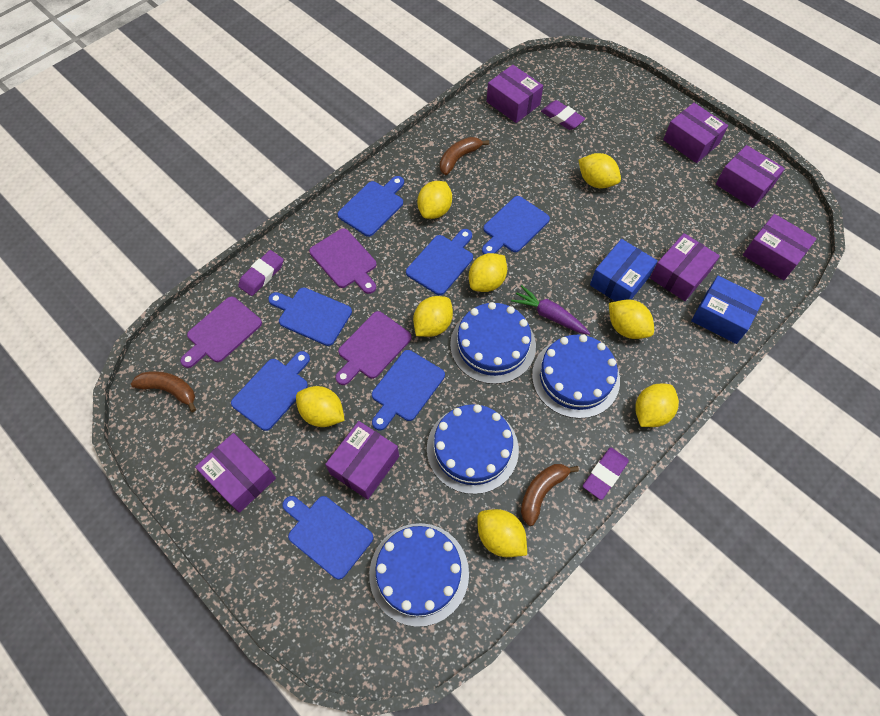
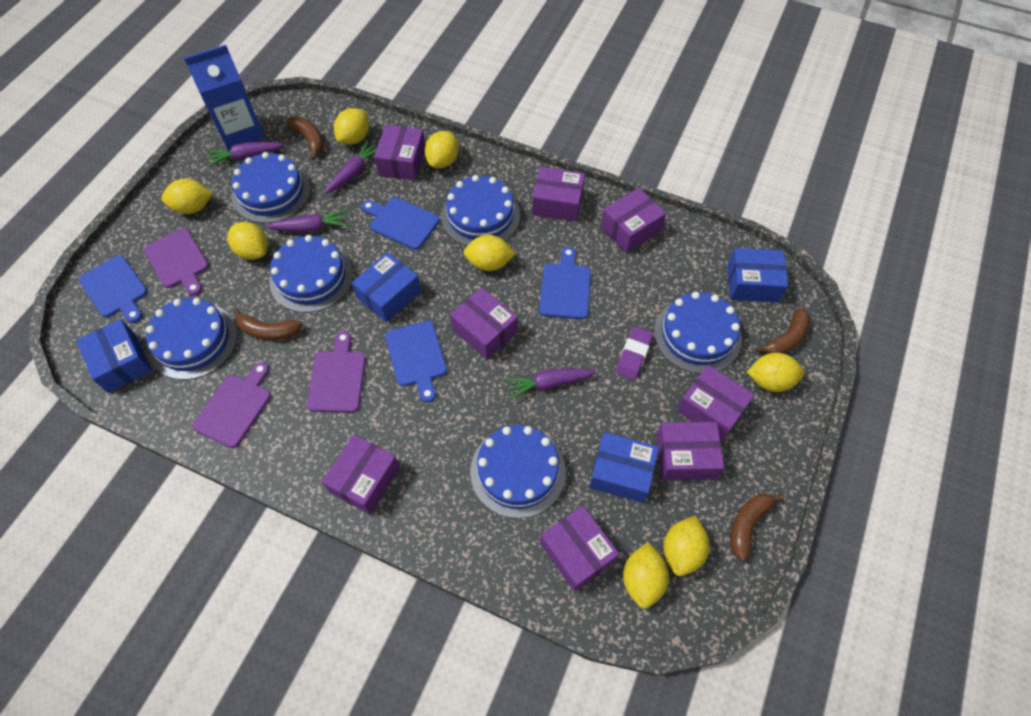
blue box: 2 -> 4
blue cake: 4 -> 6
blue carton: 0 -> 1
blue cutting board: 7 -> 4
brown banana: 3 -> 4
purple box: 7 -> 8
purple carrot: 1 -> 4
purple eraser: 3 -> 1

